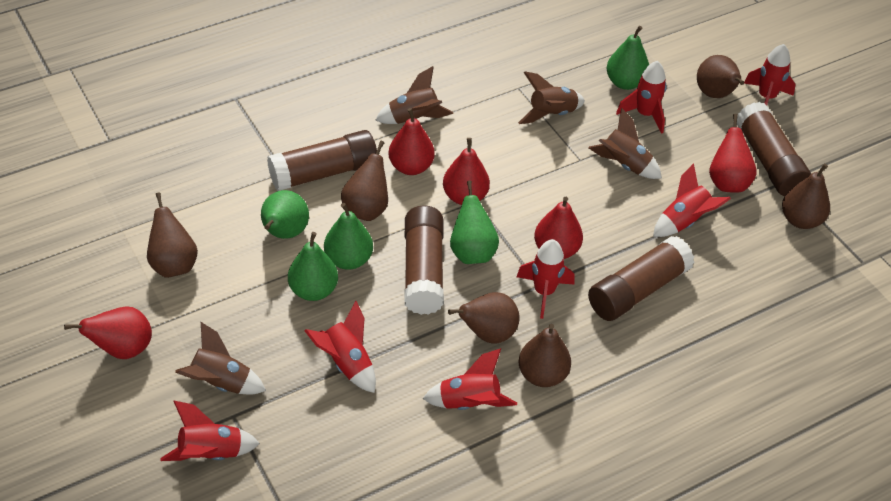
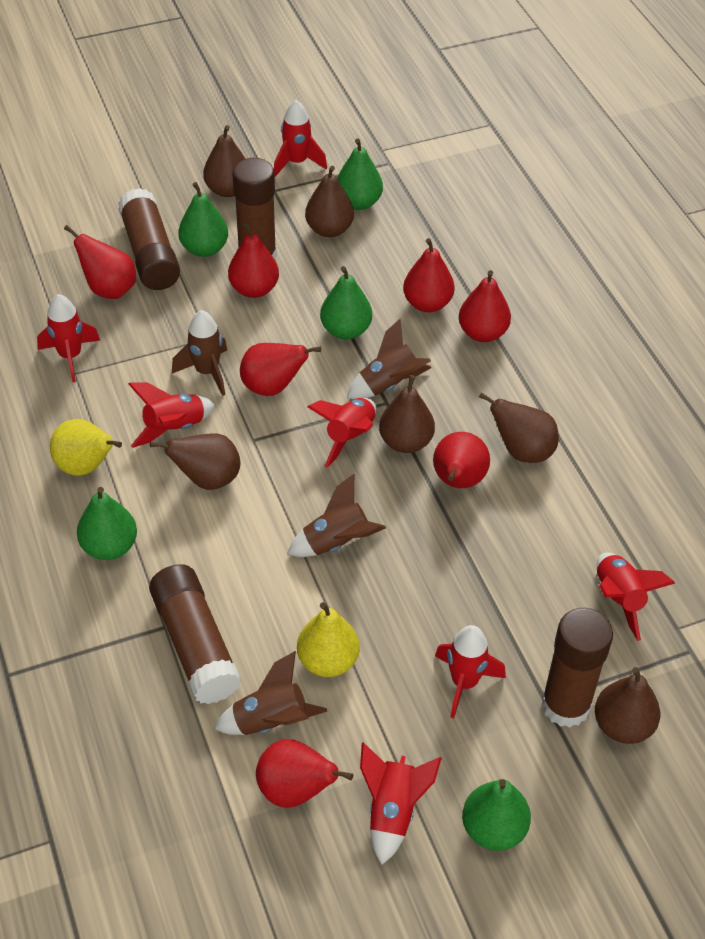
red pear: 5 -> 7
yellow pear: 0 -> 2

